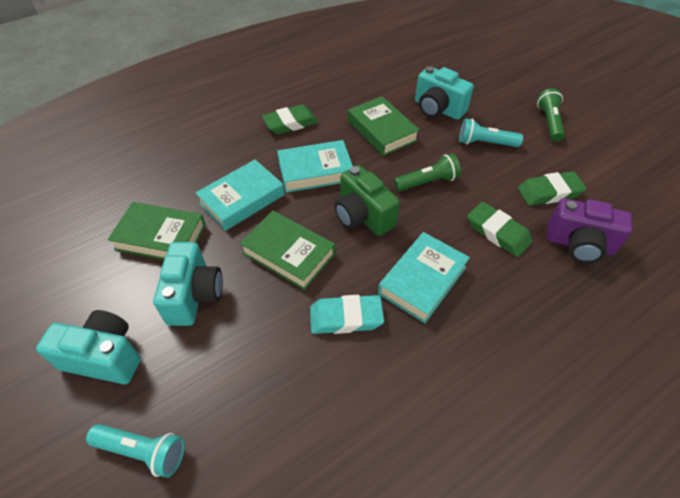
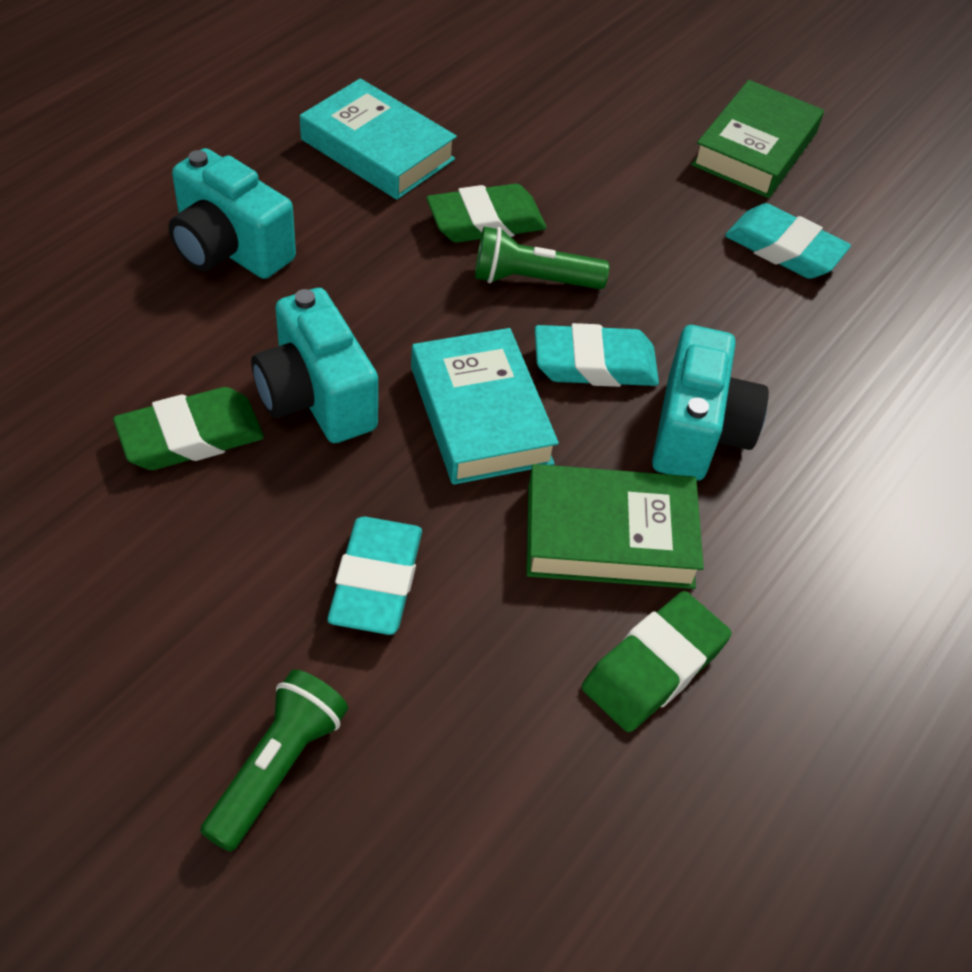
green book: 3 -> 2
green camera: 1 -> 0
purple camera: 1 -> 0
turquoise book: 3 -> 2
turquoise eraser: 1 -> 3
turquoise flashlight: 2 -> 0

